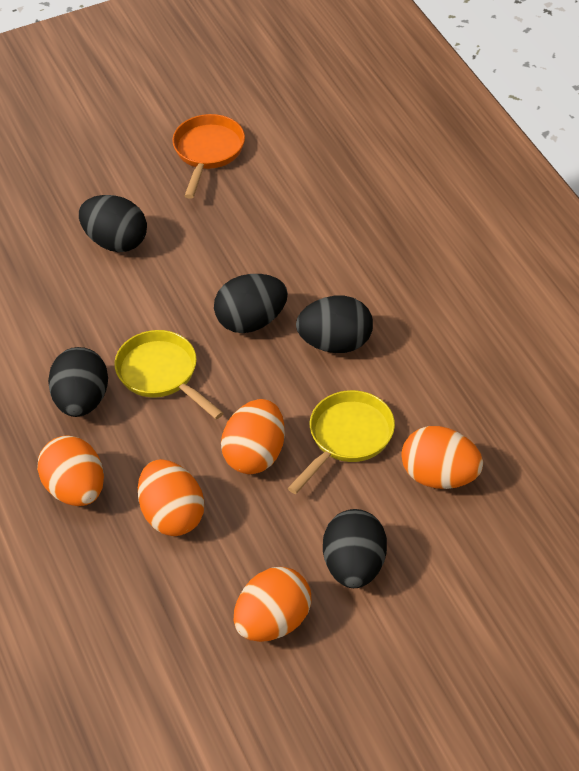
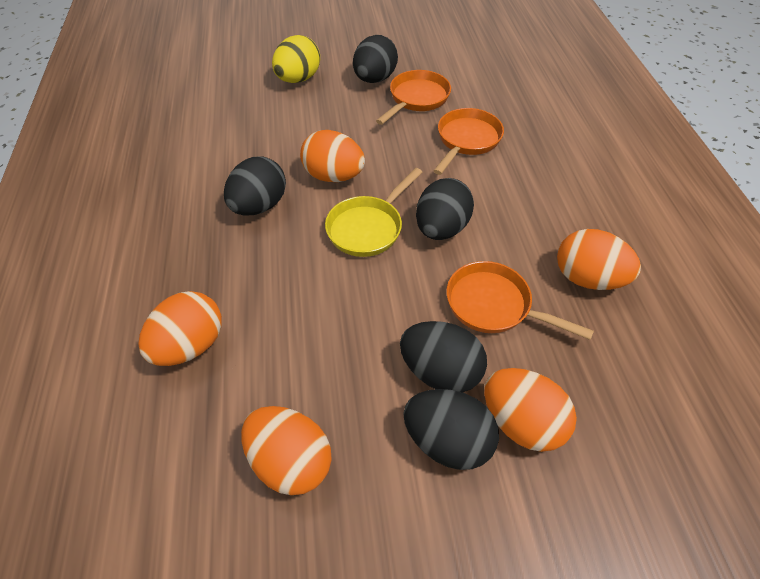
orange pan: 1 -> 3
yellow egg: 0 -> 1
yellow pan: 2 -> 1

